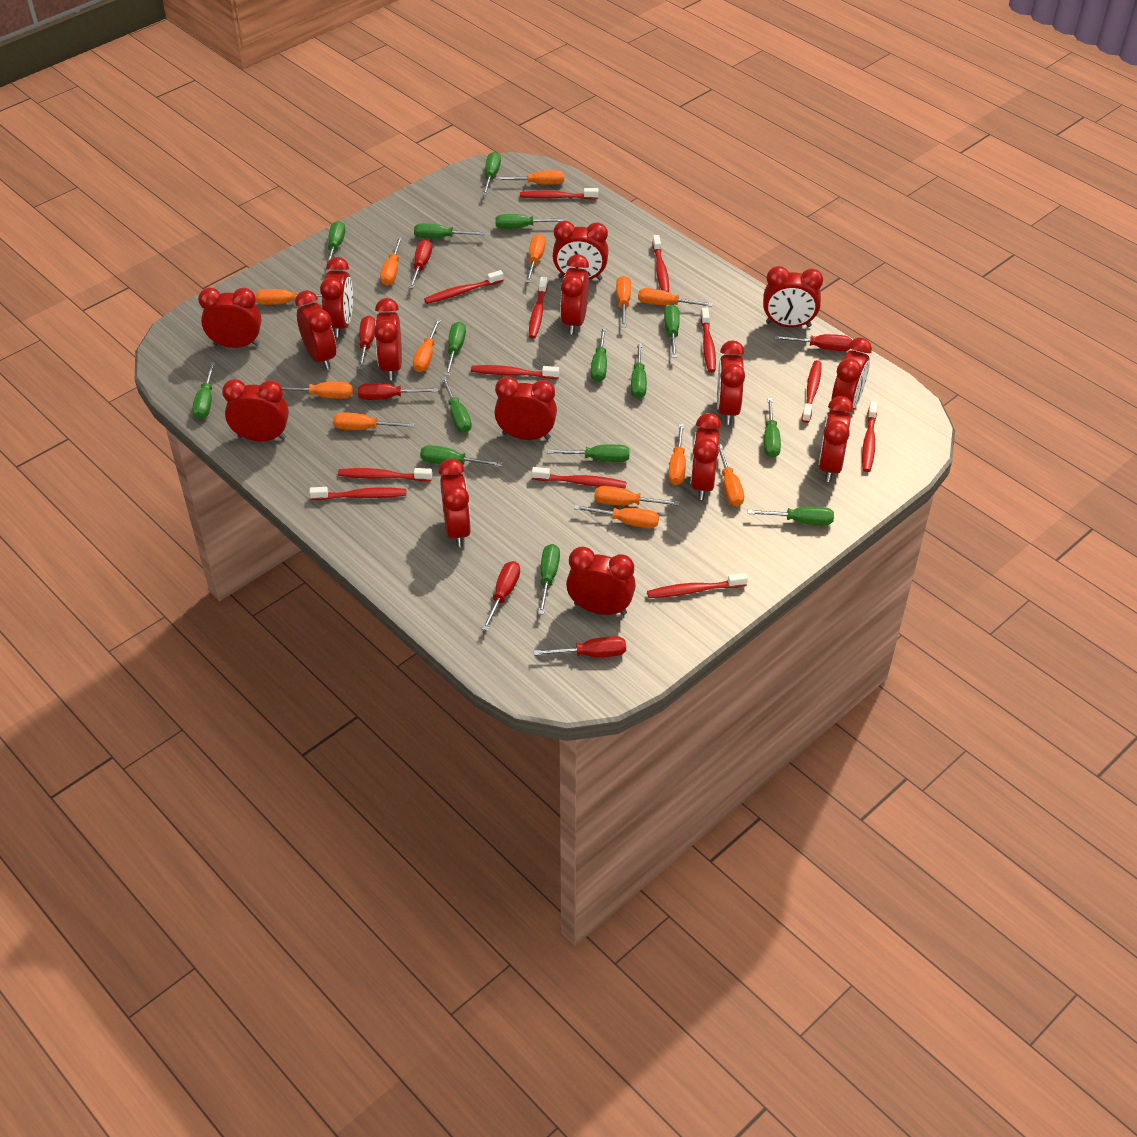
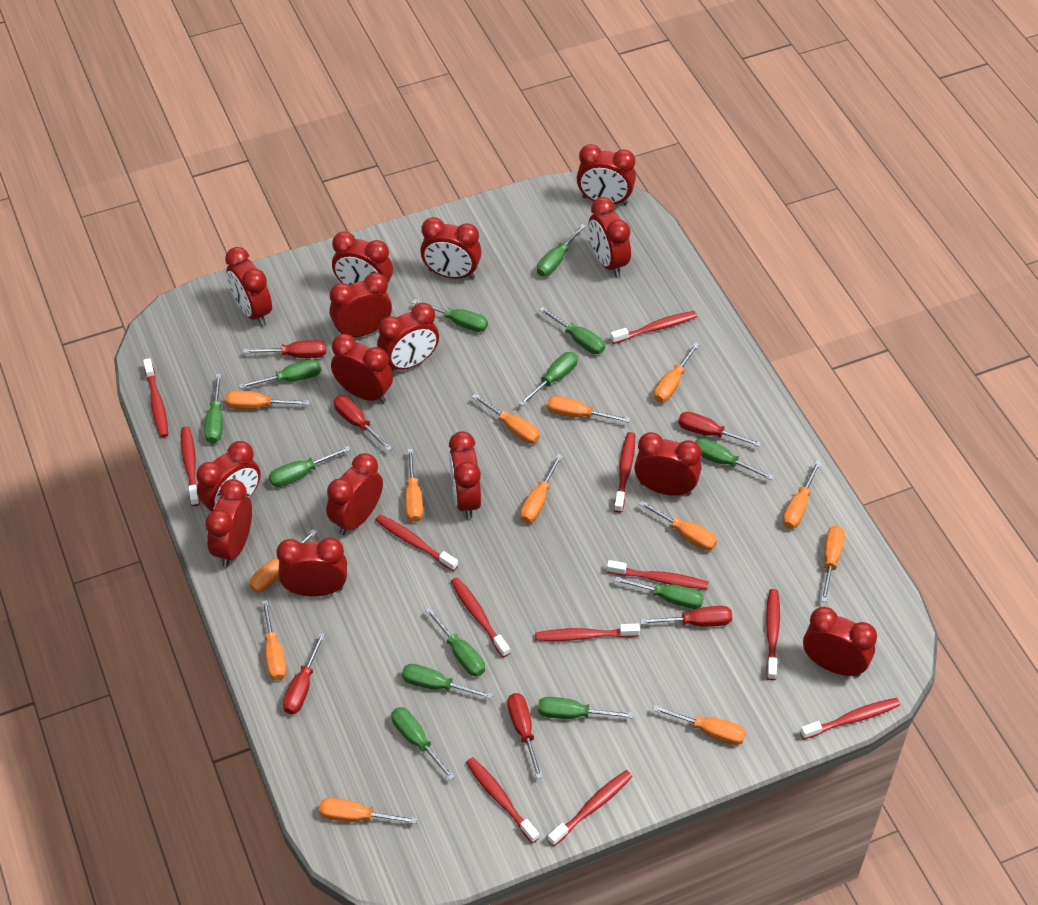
green screwdriver: 15 -> 13

